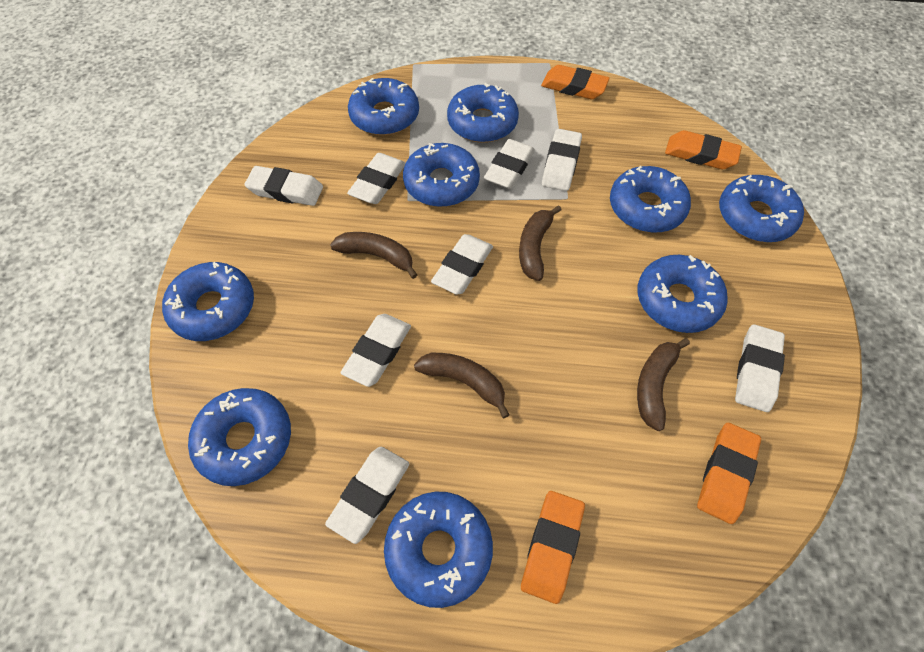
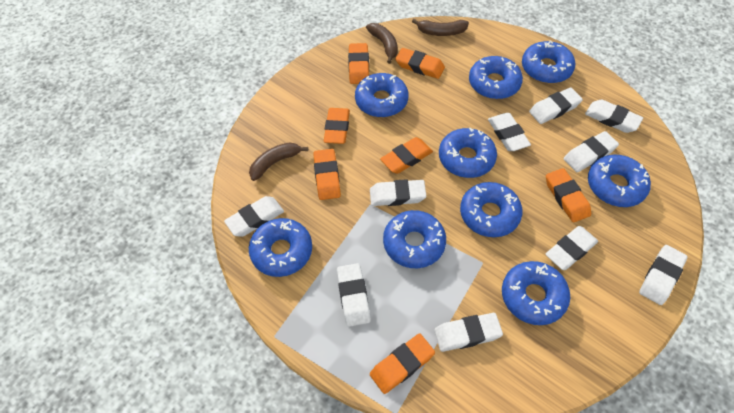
brown banana: 4 -> 3
orange eraser: 4 -> 7
white eraser: 8 -> 10

